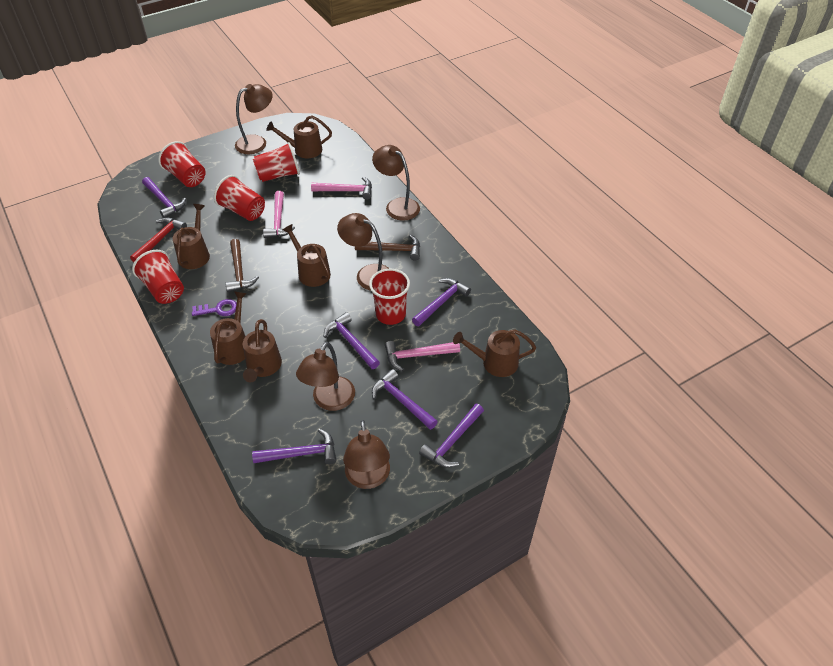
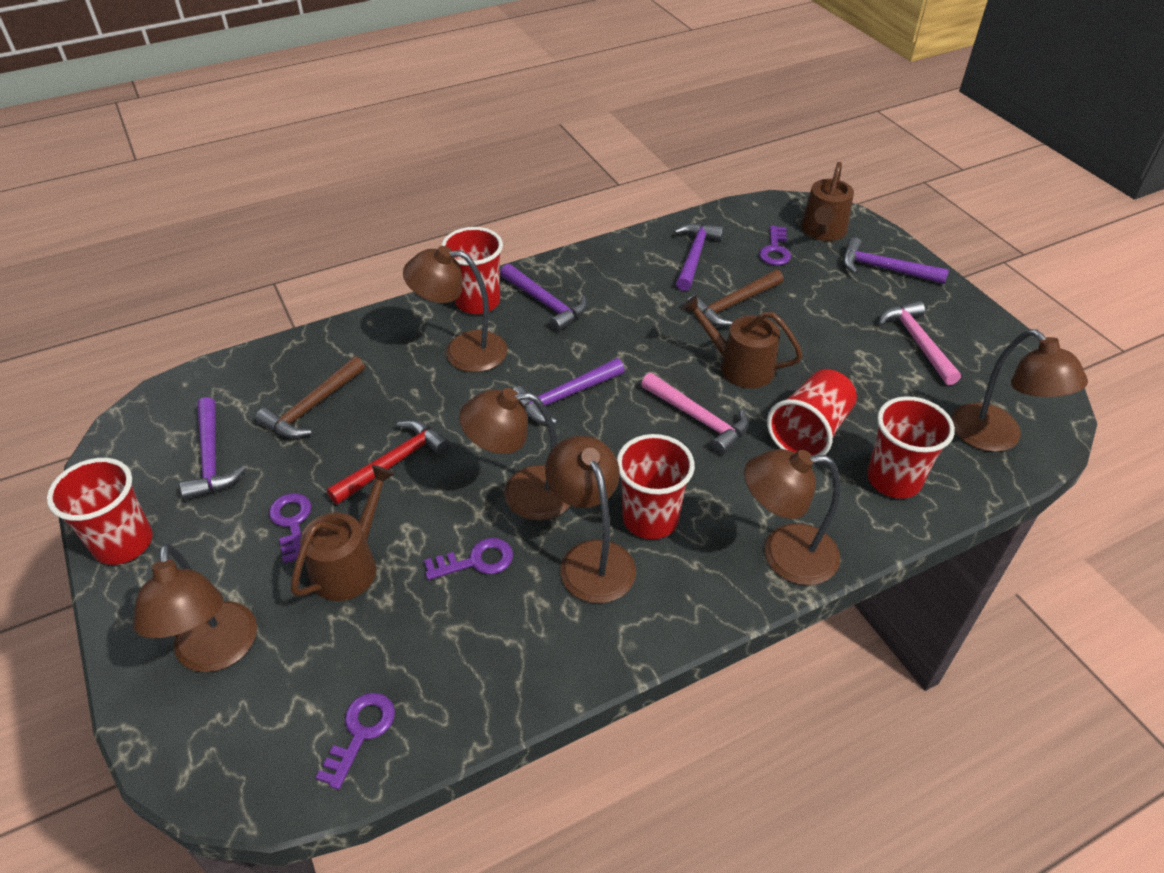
brown lamp: 5 -> 6
brown watering can: 6 -> 3
pink hammer: 3 -> 2
purple hammer: 6 -> 5
purple key: 1 -> 4

